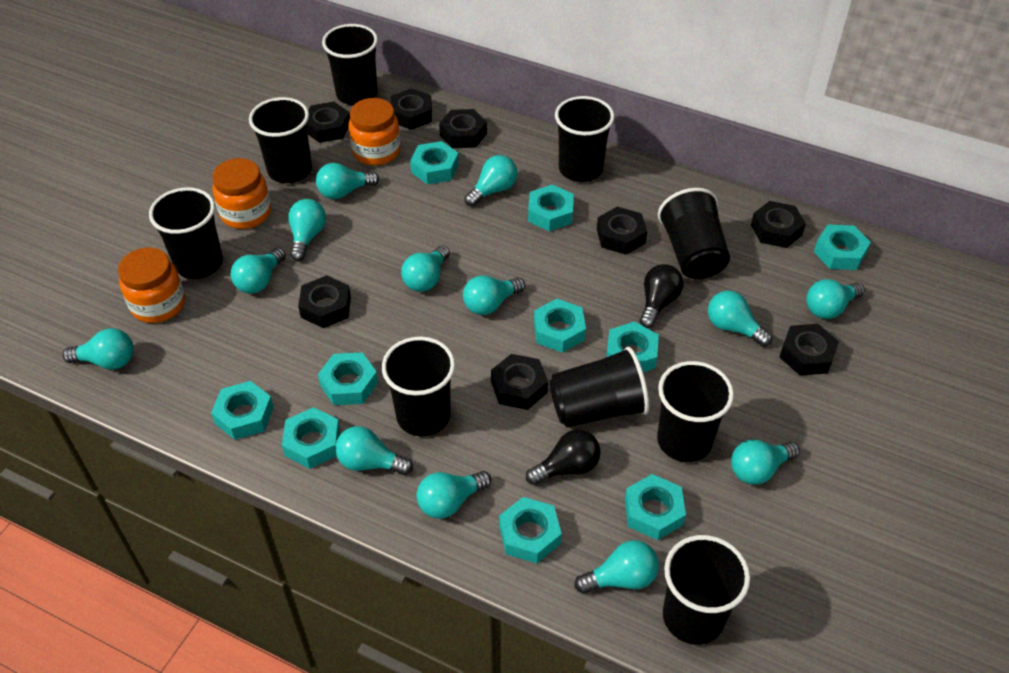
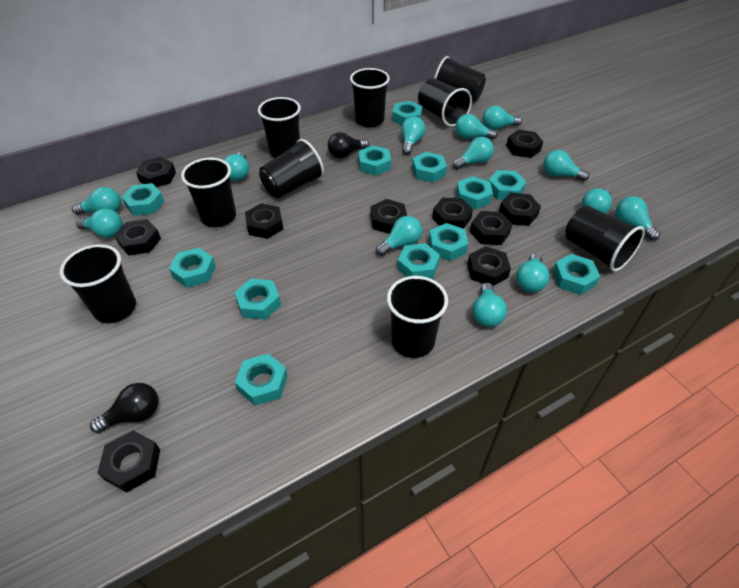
black nut: 8 -> 10
orange jar: 3 -> 0
turquoise nut: 10 -> 12

